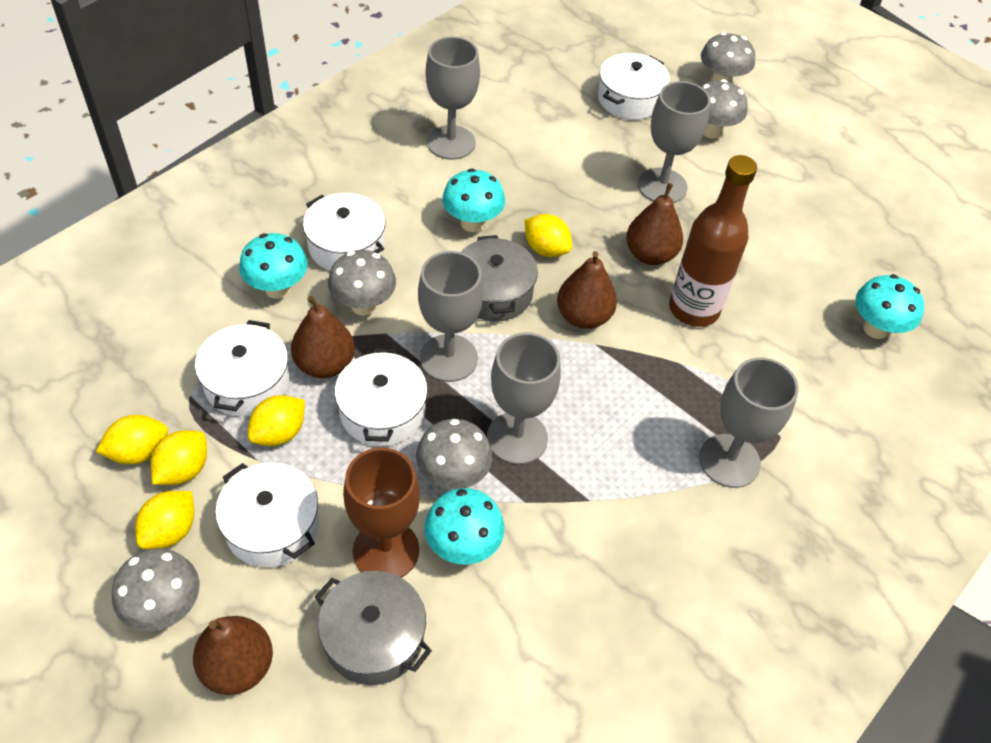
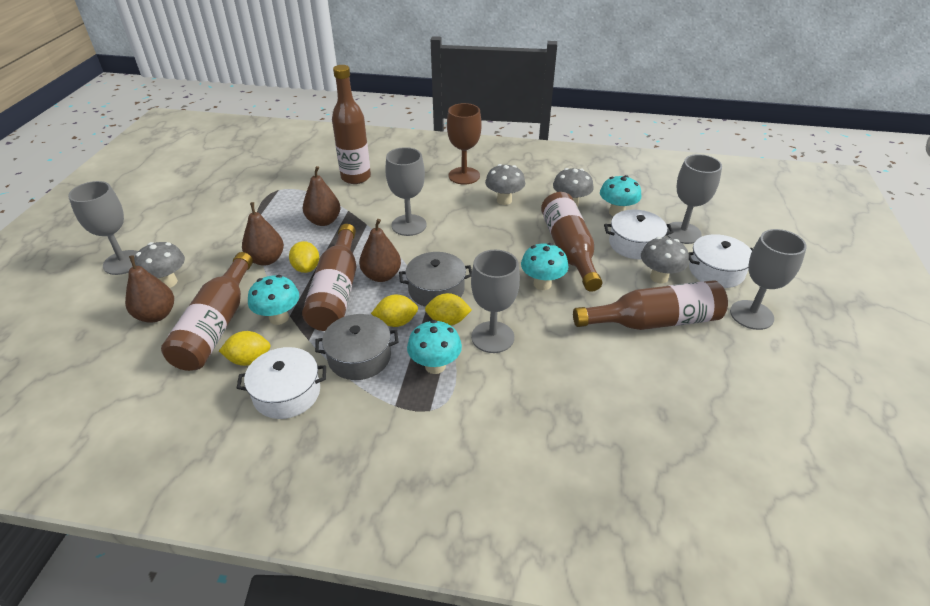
brown bottle: 1 -> 5
grey mushroom: 5 -> 4
white pot: 5 -> 3
yellow lemon: 5 -> 4

